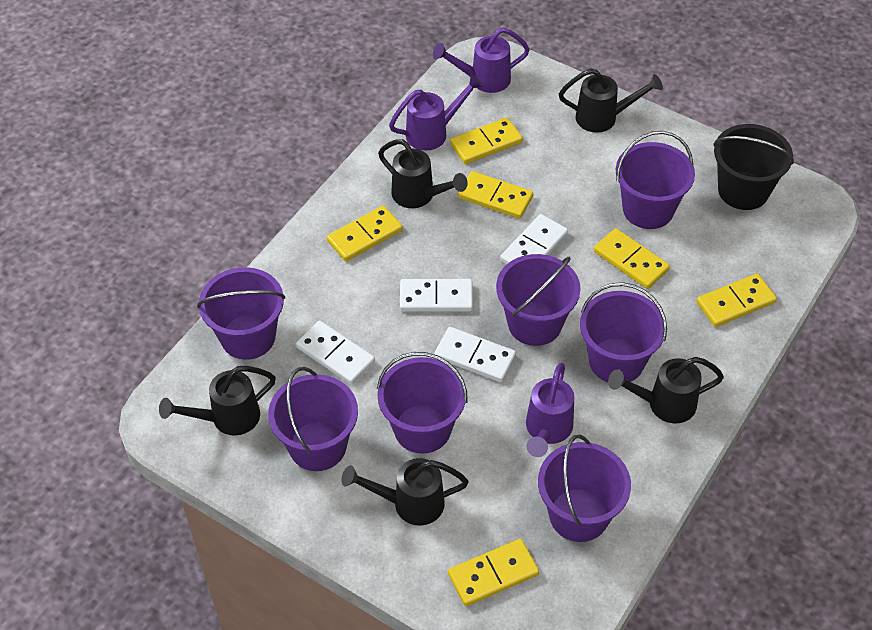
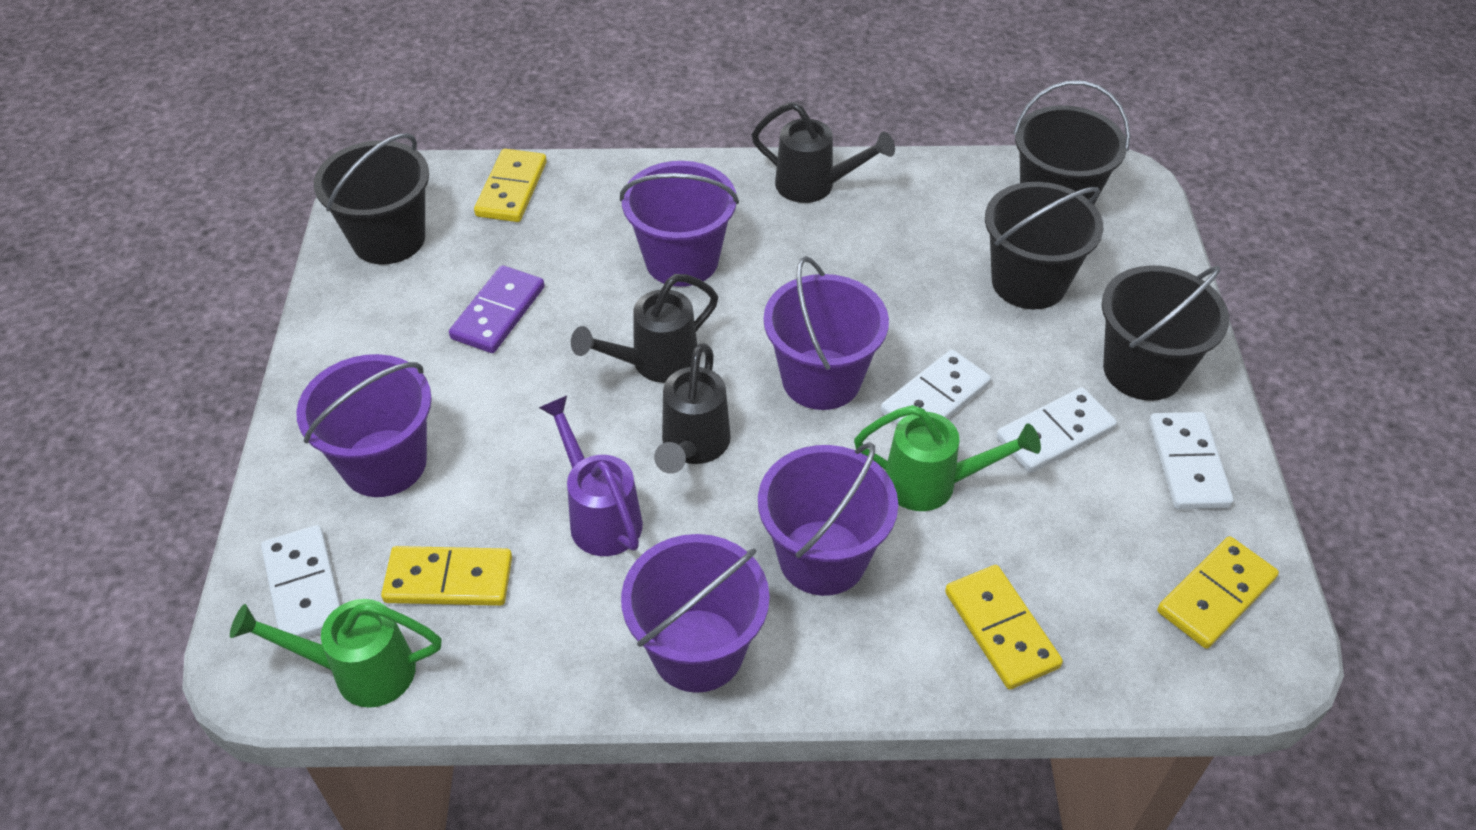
black bucket: 1 -> 4
black watering can: 5 -> 3
green watering can: 0 -> 2
purple bucket: 7 -> 5
purple domino: 0 -> 1
purple watering can: 3 -> 1
yellow domino: 6 -> 4

